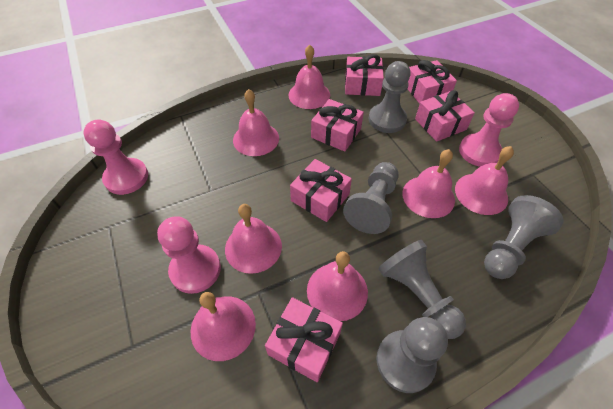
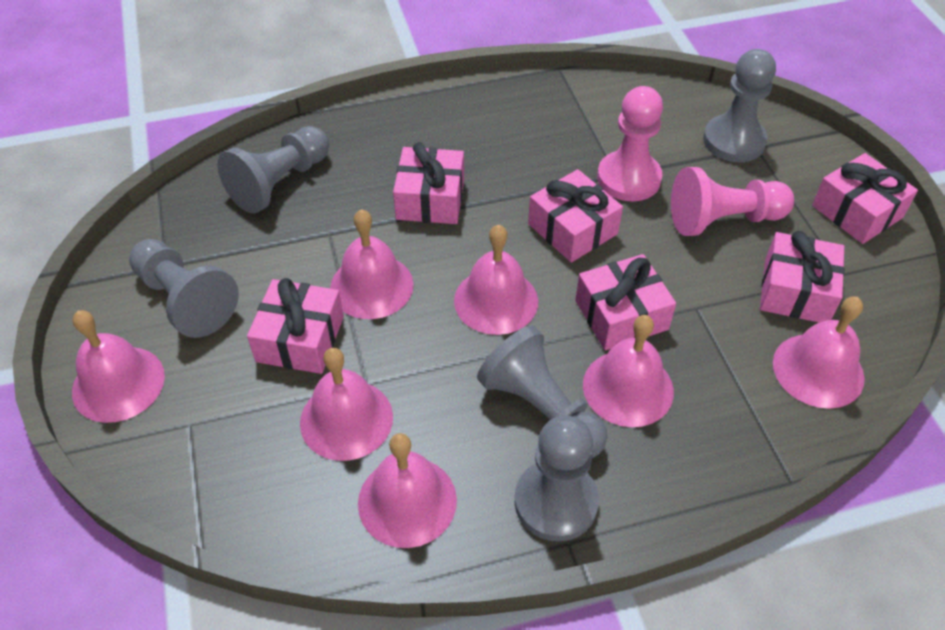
pink pawn: 3 -> 2

